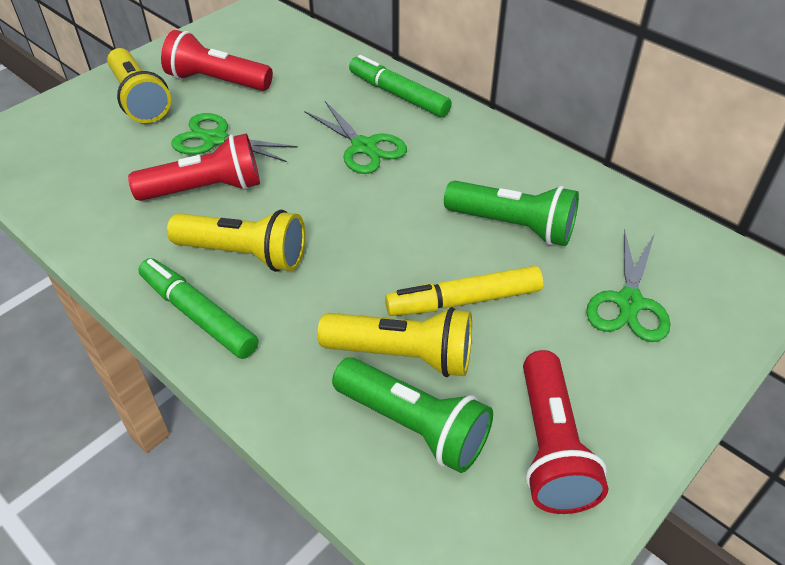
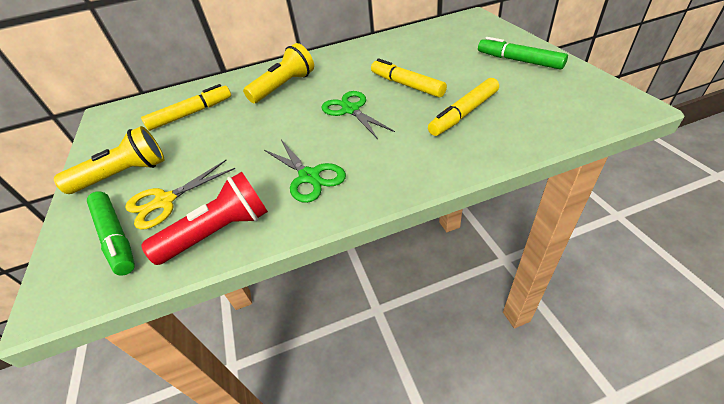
green flashlight: 2 -> 0
green scissors: 3 -> 2
red flashlight: 3 -> 1
yellow flashlight: 3 -> 2
yellow marker: 1 -> 3
yellow scissors: 0 -> 1

